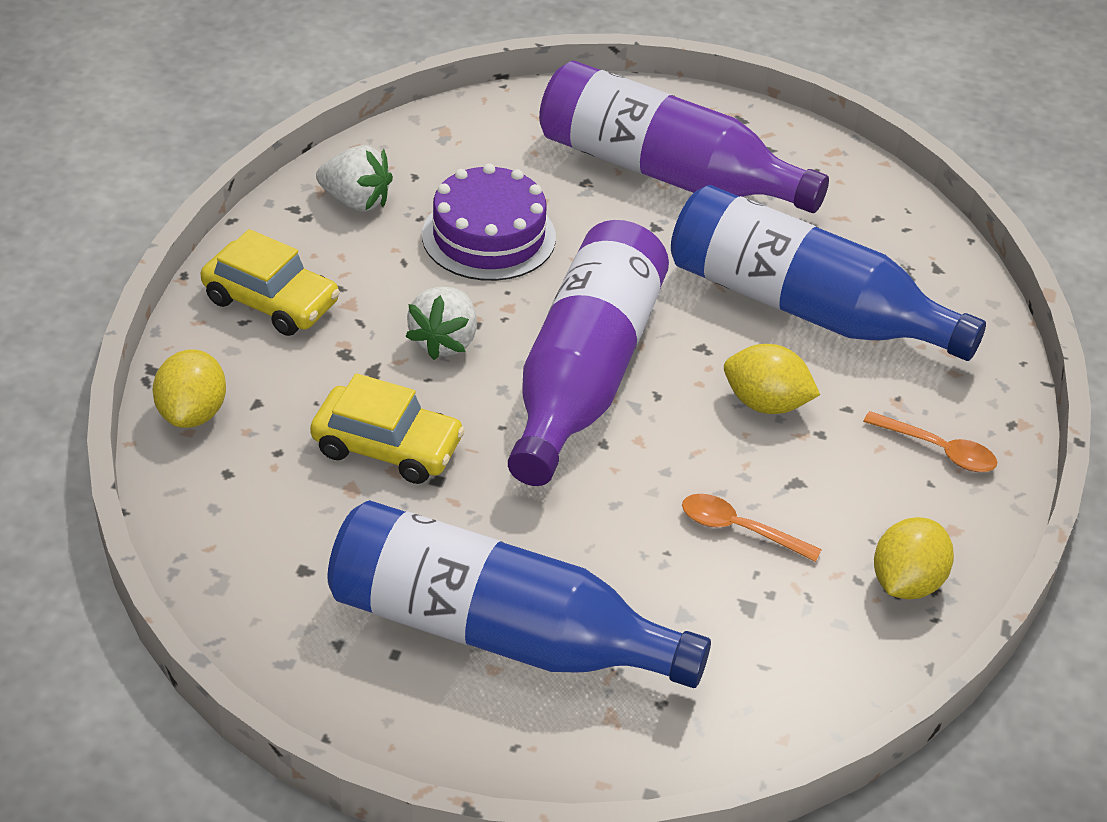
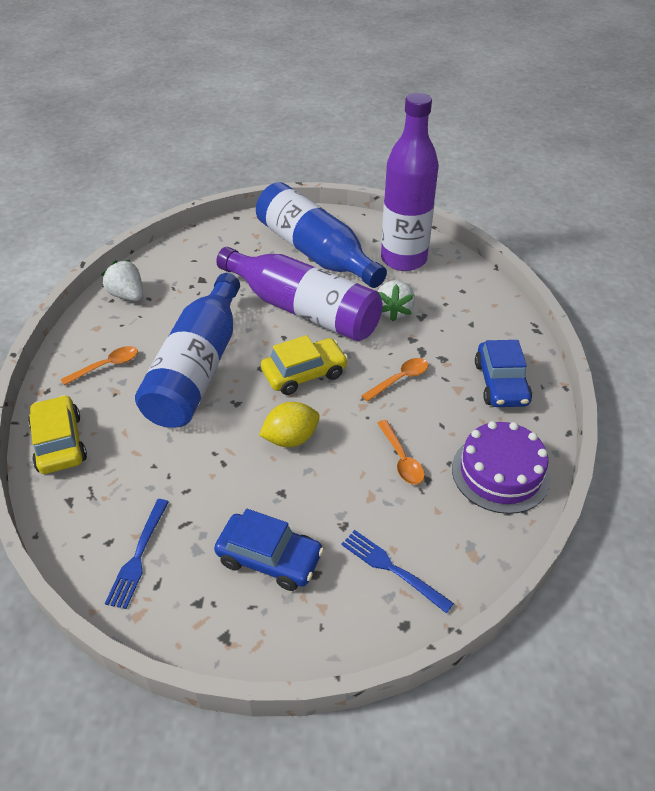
blue car: 0 -> 2
blue fork: 0 -> 2
orange spoon: 2 -> 3
yellow lemon: 3 -> 1

